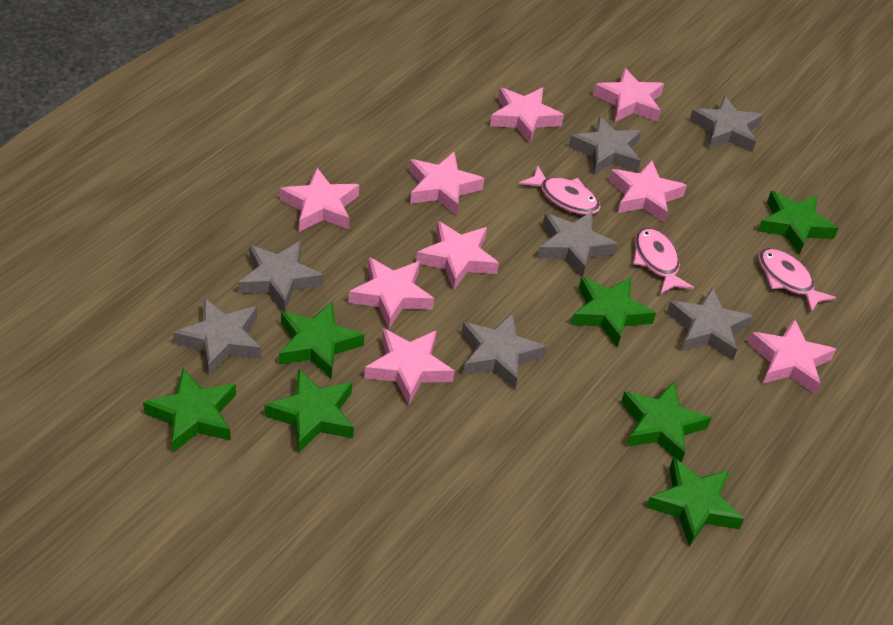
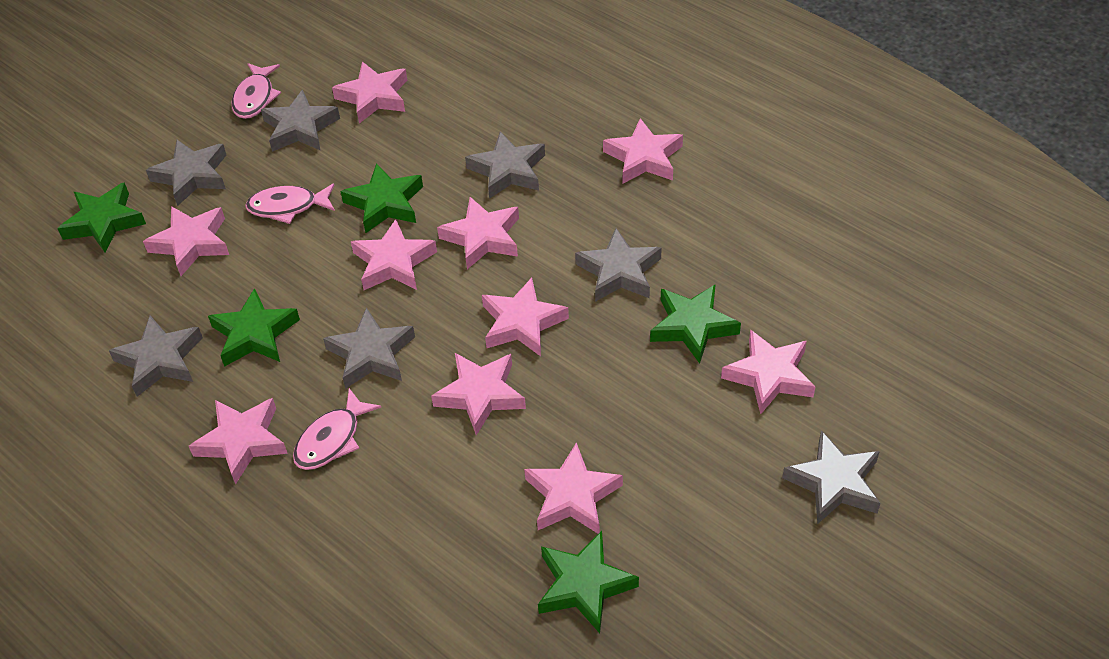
green star: 7 -> 5
pink star: 9 -> 10

